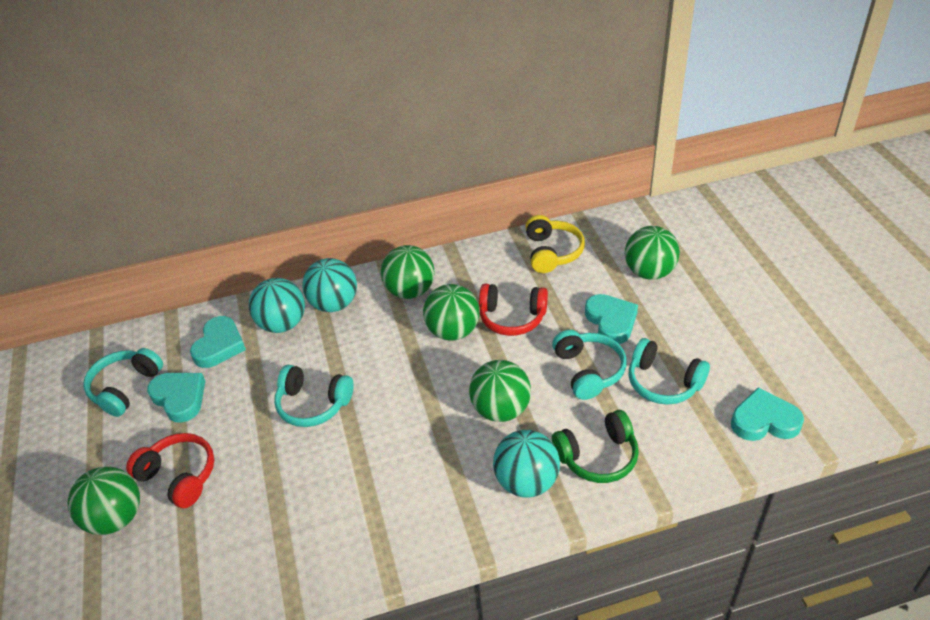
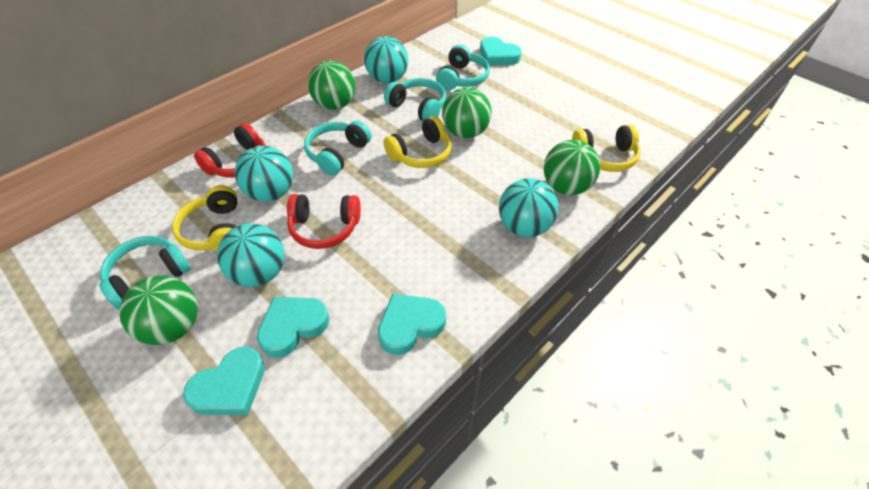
green ball: 5 -> 4
green headphones: 1 -> 0
turquoise ball: 3 -> 4
yellow headphones: 1 -> 3

